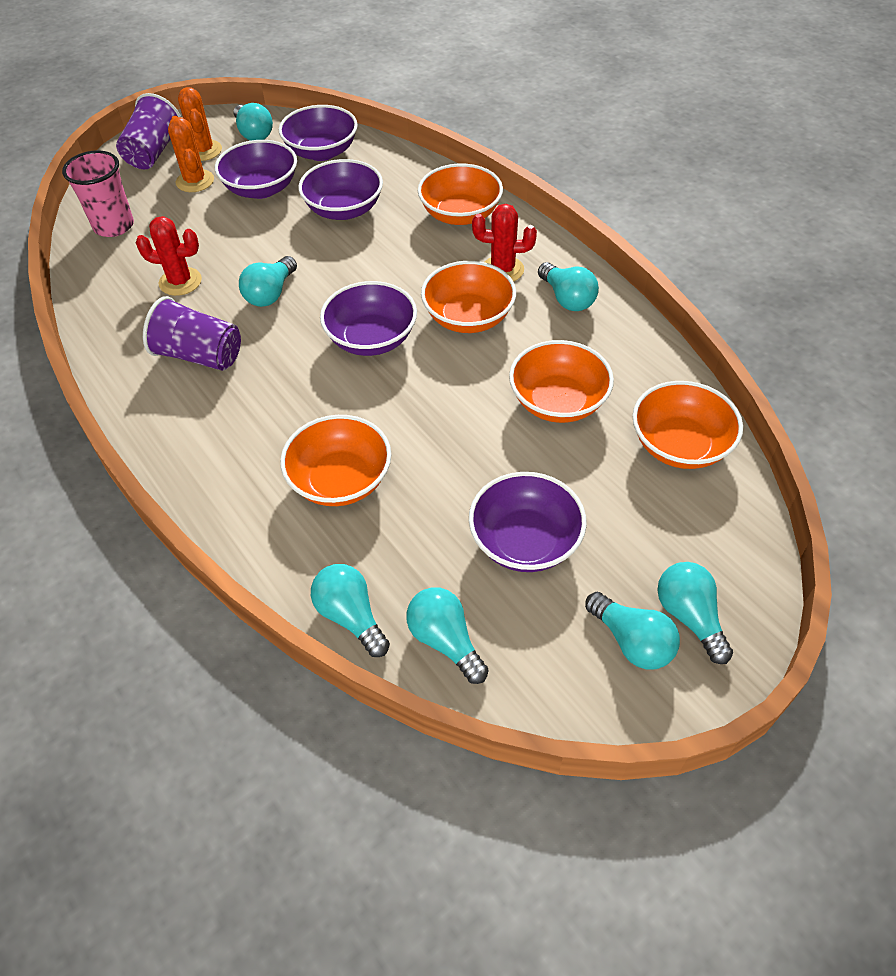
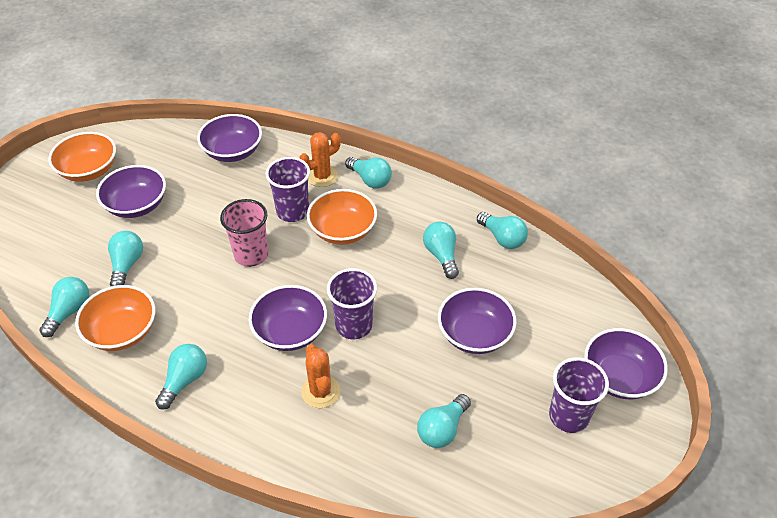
orange bowl: 5 -> 3
purple cup: 2 -> 3
red cactus: 2 -> 0

